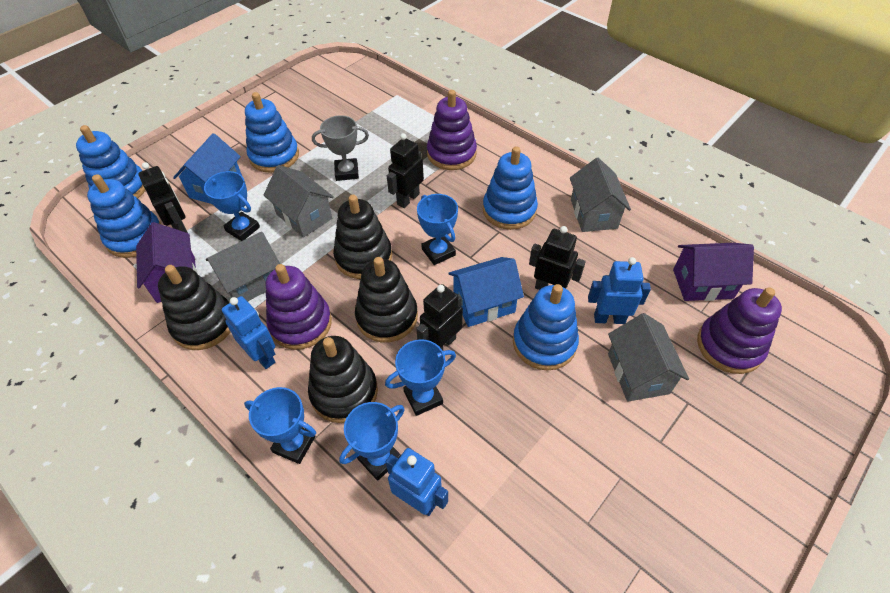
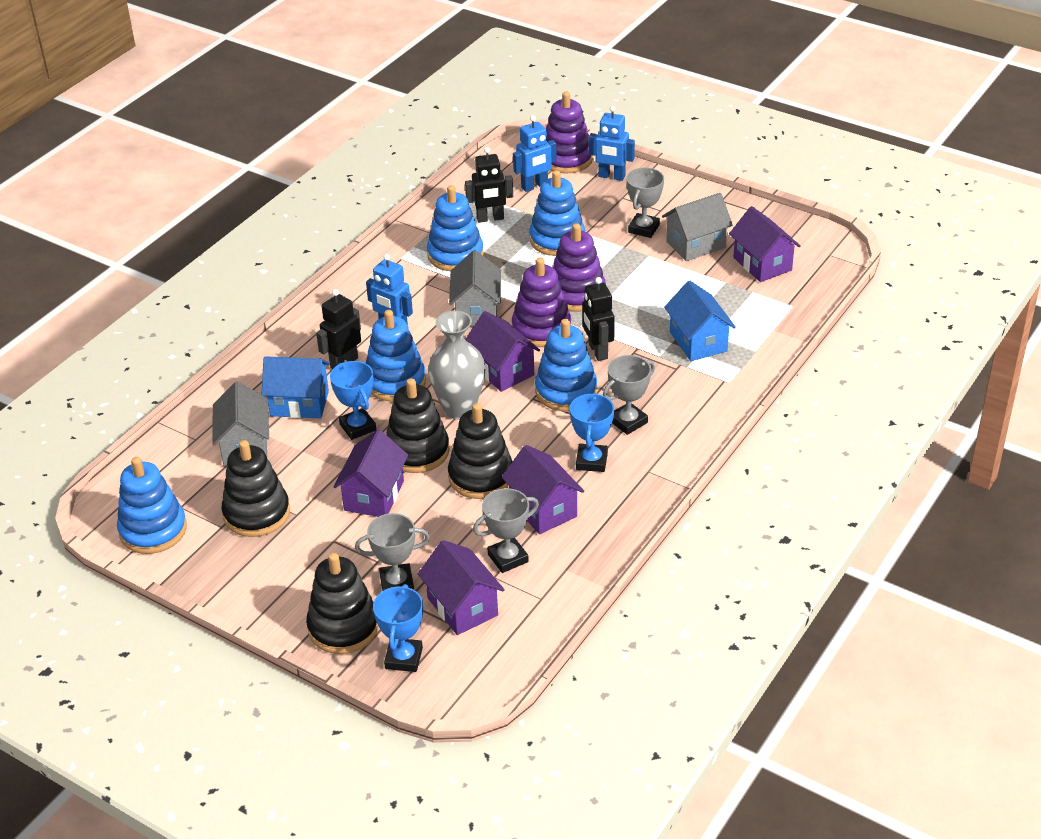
black robot: 4 -> 3
blue trophy: 5 -> 3
grey house: 4 -> 3
grey trophy: 1 -> 4
grey vase: 0 -> 1
purple house: 2 -> 5

